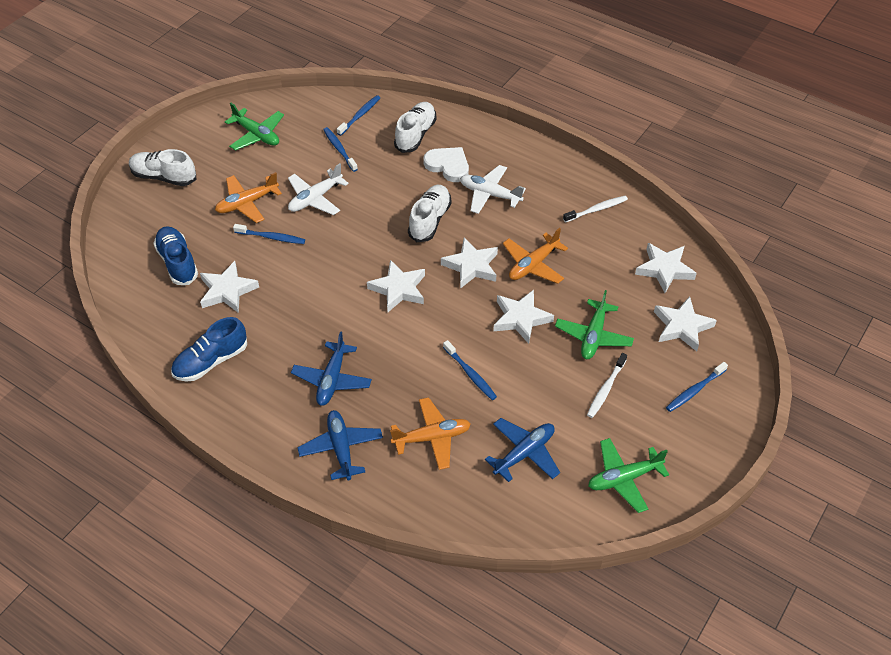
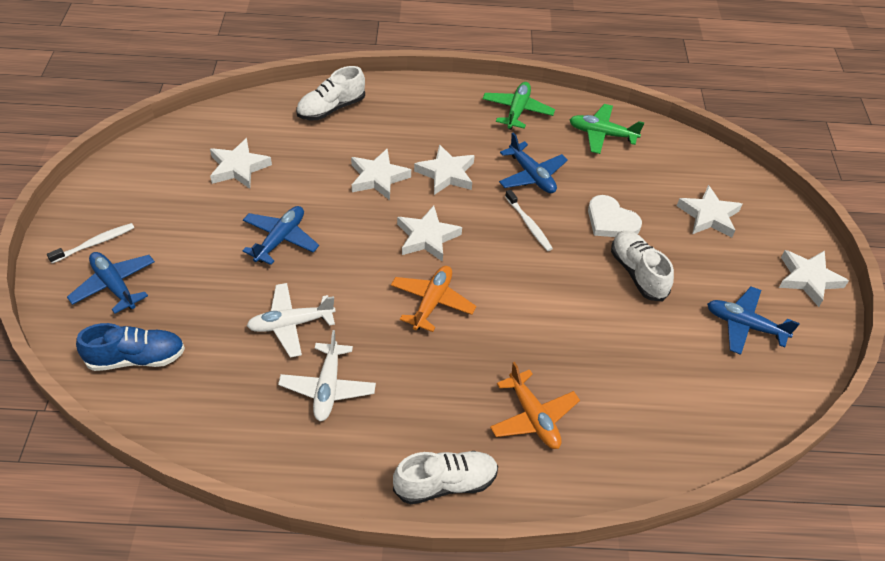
blue plane: 3 -> 4
blue shoe: 2 -> 1
blue toothbrush: 5 -> 0
green plane: 3 -> 2
orange plane: 3 -> 2

